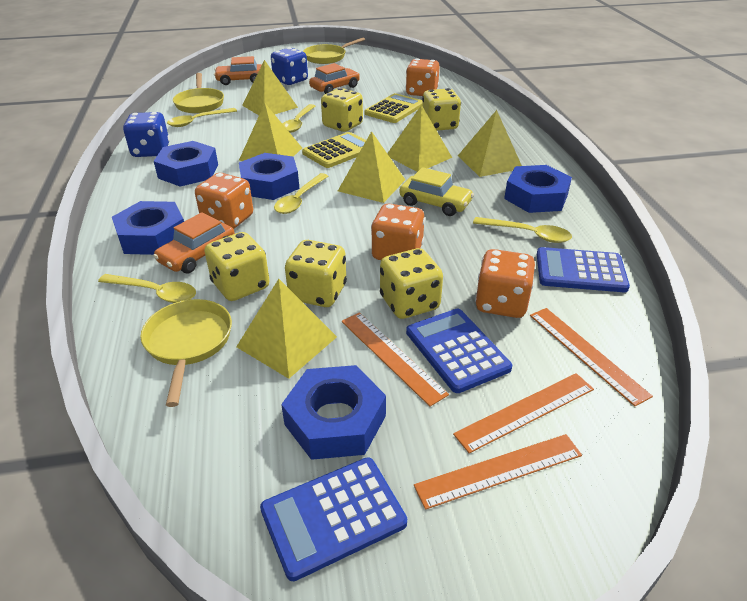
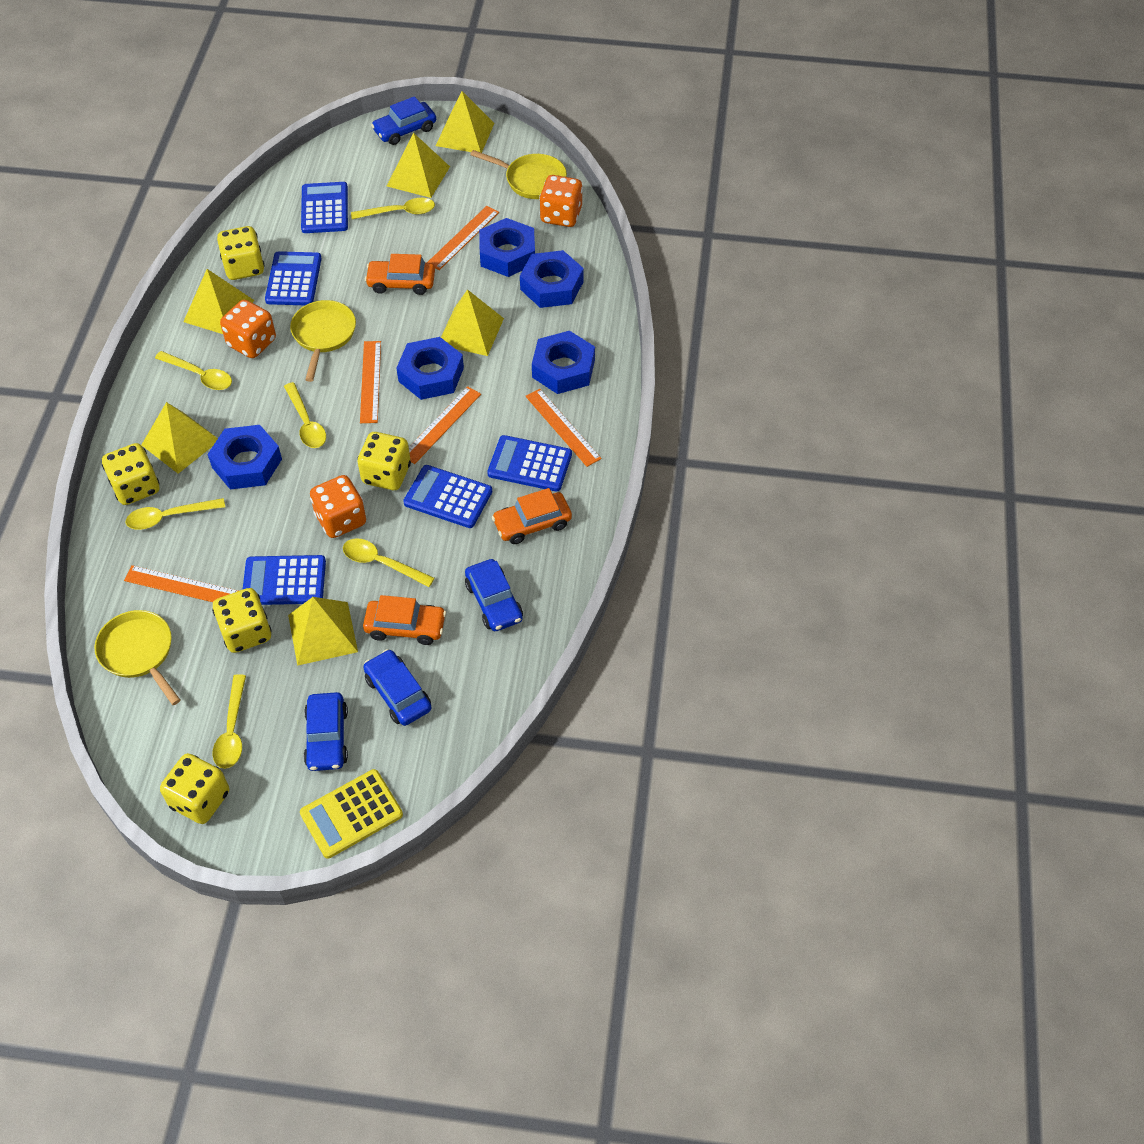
blue calculator: 3 -> 5
blue car: 0 -> 4
blue dice: 2 -> 0
orange dice: 4 -> 3
orange ruler: 4 -> 5
yellow calculator: 2 -> 1
yellow car: 1 -> 0
yellow spoon: 5 -> 6

